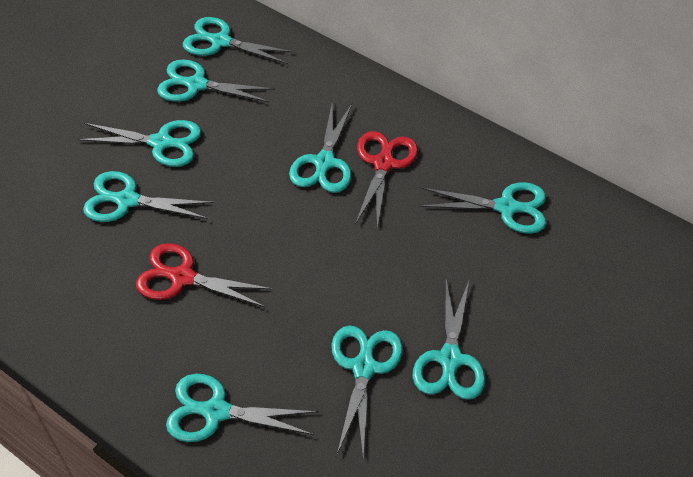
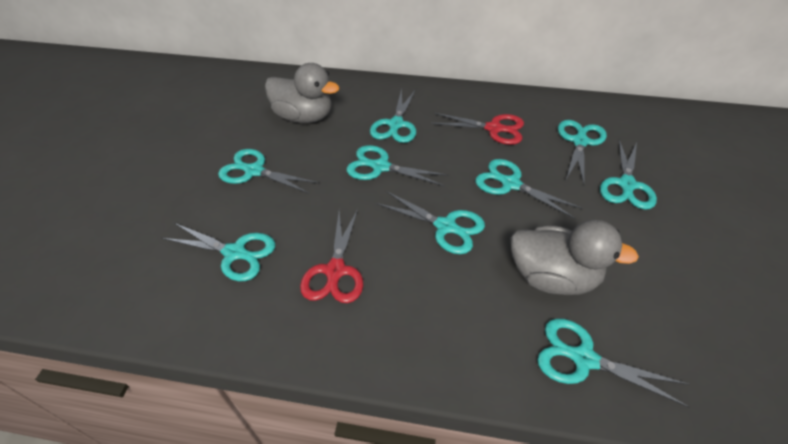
grey duck: 0 -> 2

